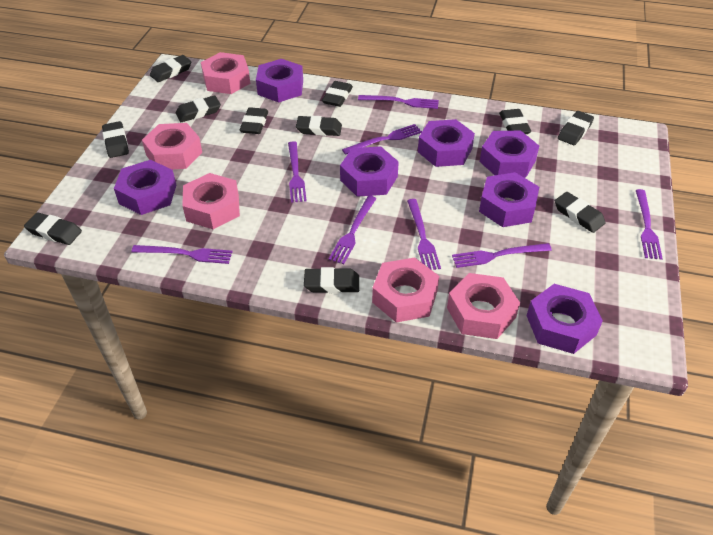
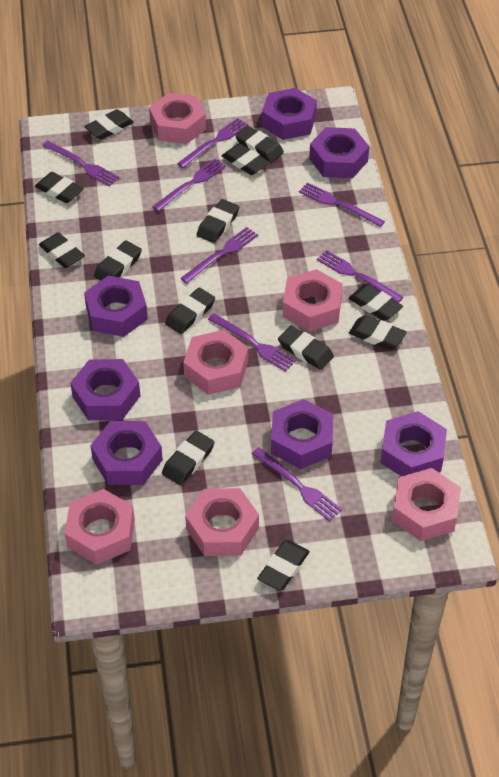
black eraser: 11 -> 13
pink nut: 5 -> 6

